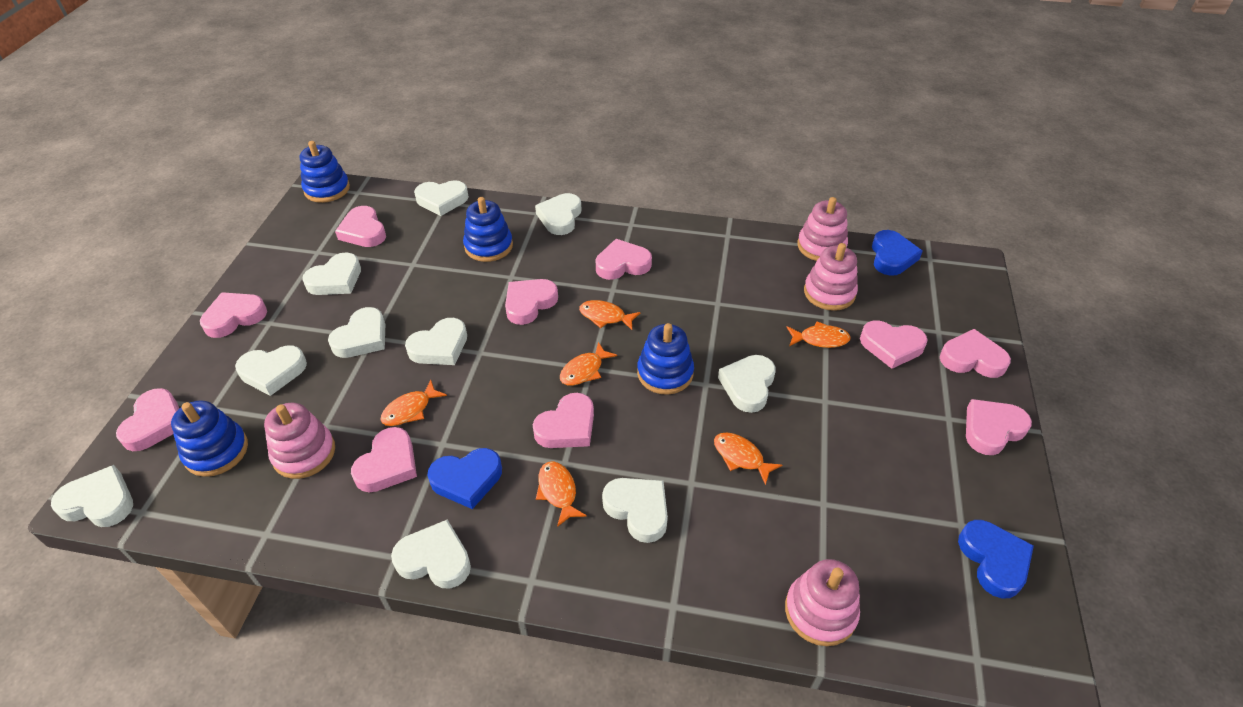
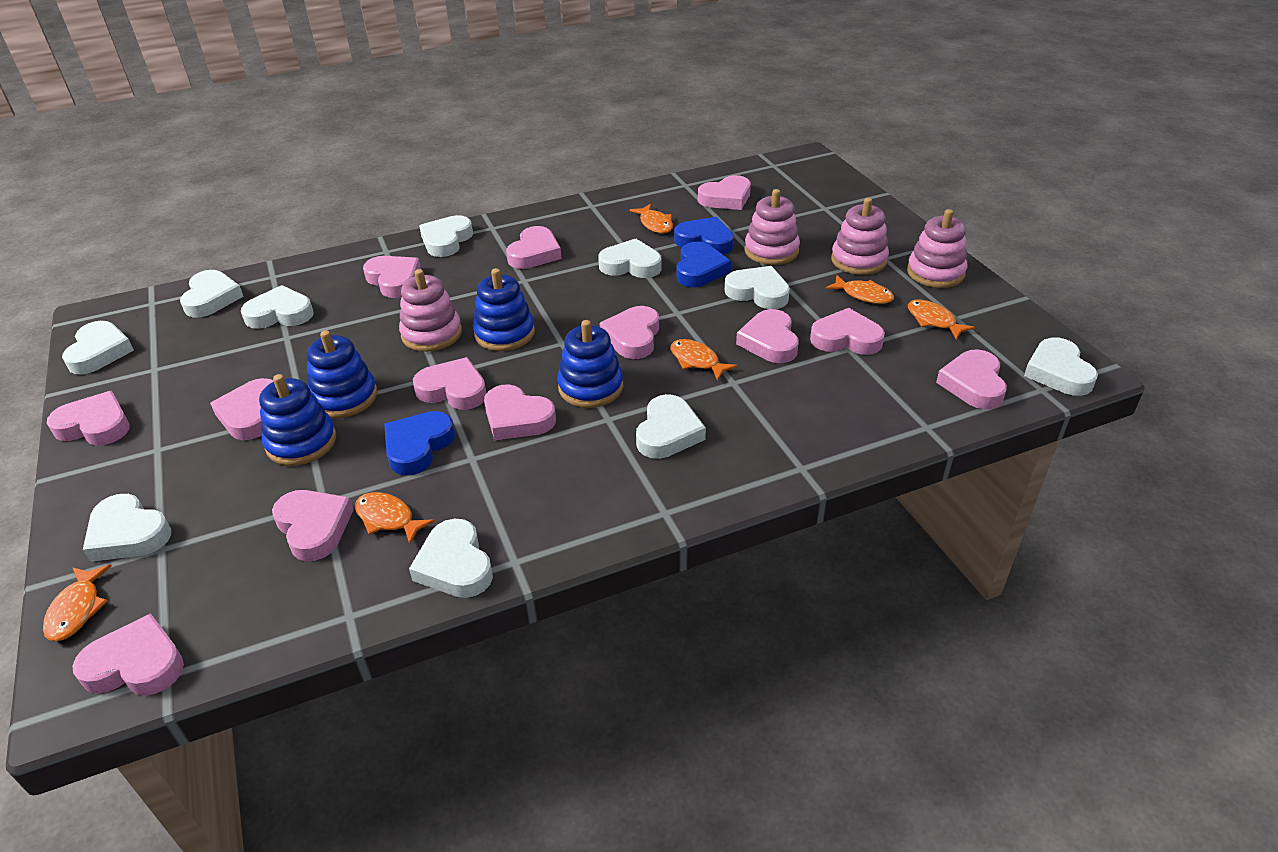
pink heart: 10 -> 13

